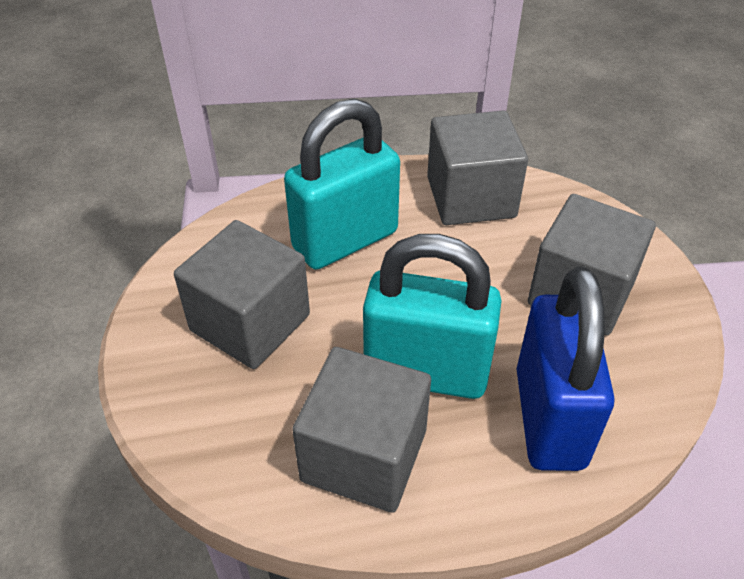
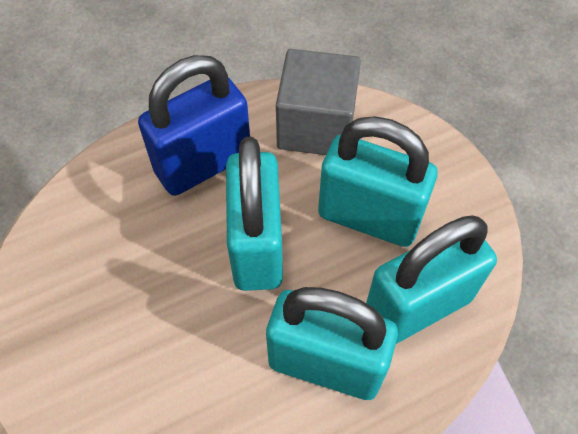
grey cube: 4 -> 1
turquoise padlock: 2 -> 4

